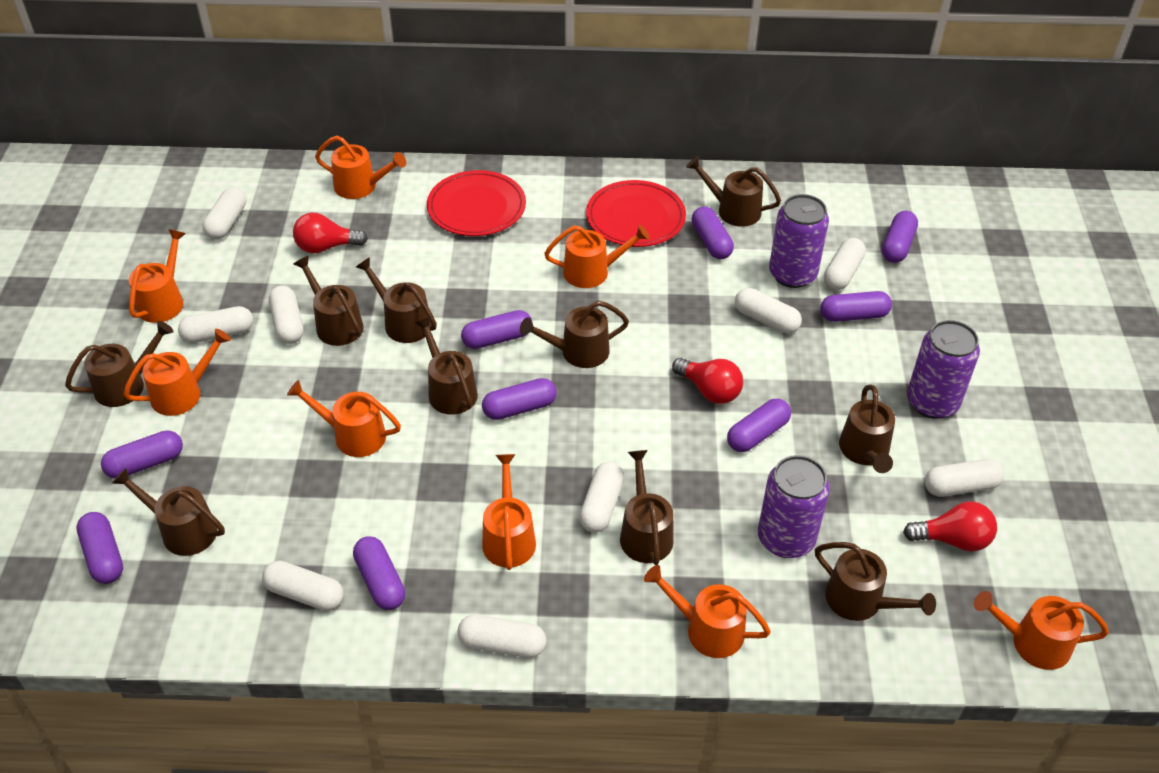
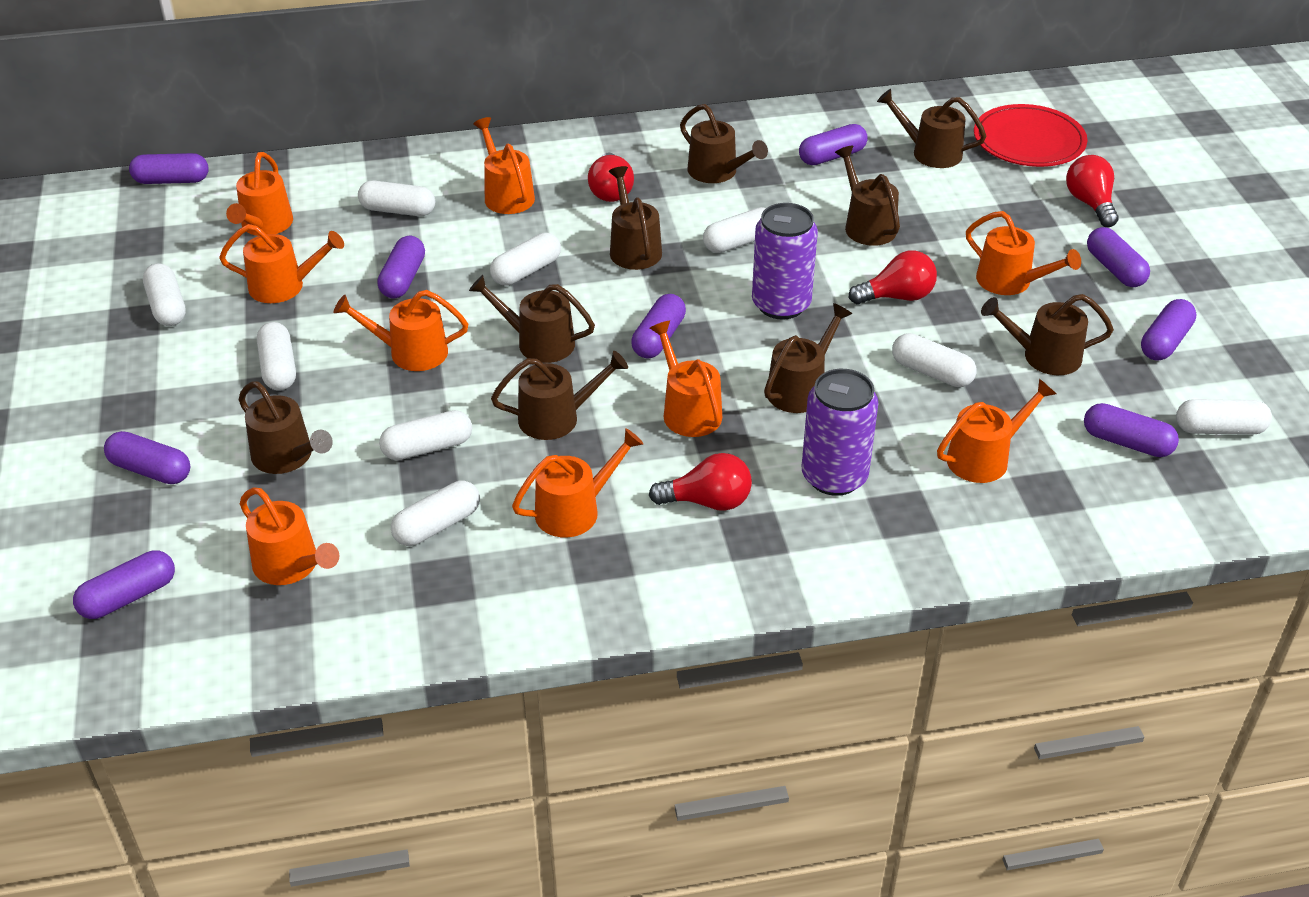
brown watering can: 10 -> 9
orange watering can: 8 -> 9
purple can: 3 -> 2
red light bulb: 3 -> 4
red plate: 2 -> 1

